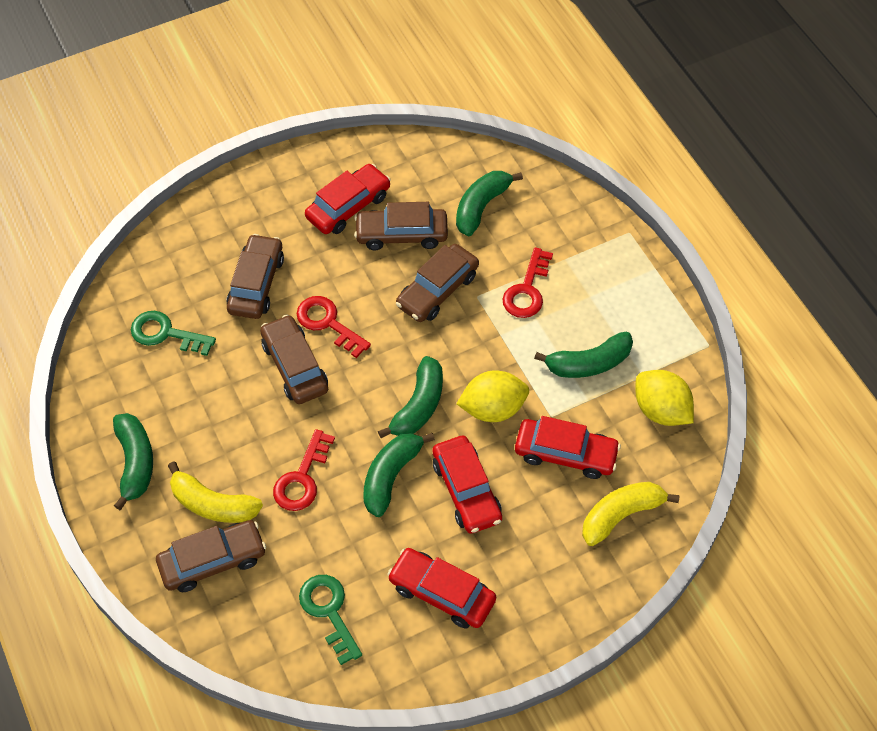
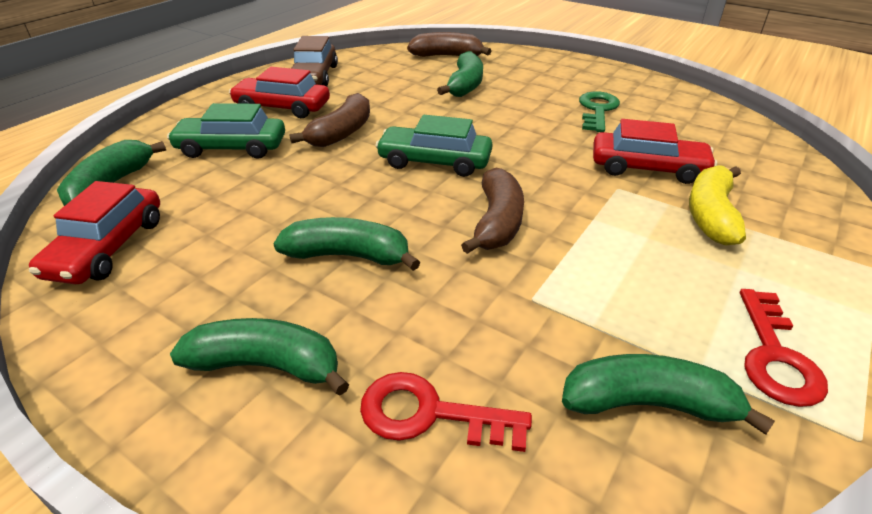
brown banana: 0 -> 3
brown car: 5 -> 1
green car: 0 -> 2
green key: 2 -> 1
red car: 4 -> 3
red key: 3 -> 2
yellow banana: 2 -> 1
yellow lemon: 2 -> 0

